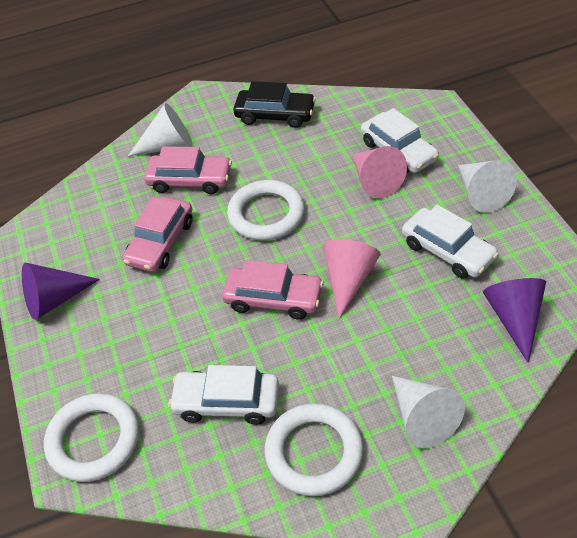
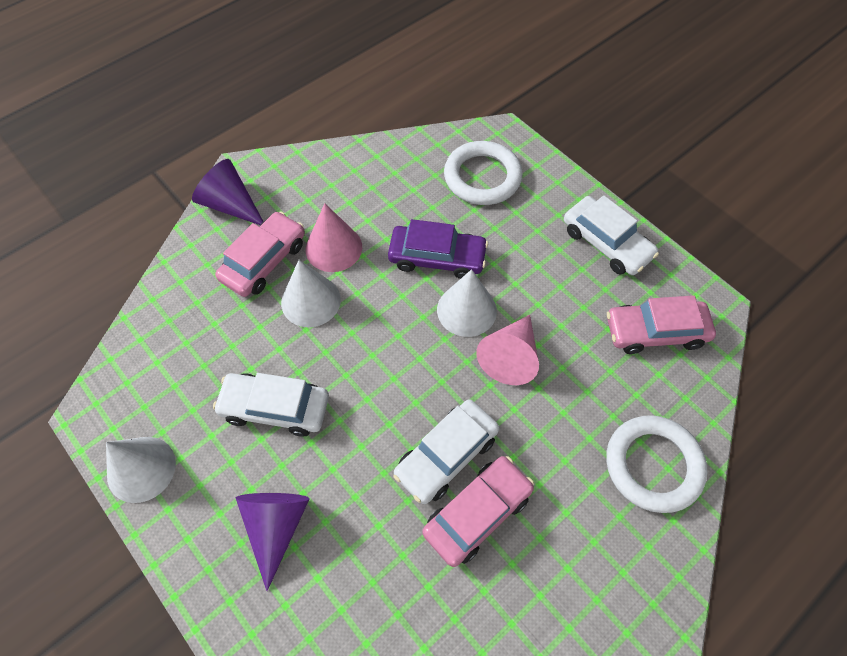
black car: 1 -> 0
purple car: 0 -> 1
white ring: 3 -> 2

